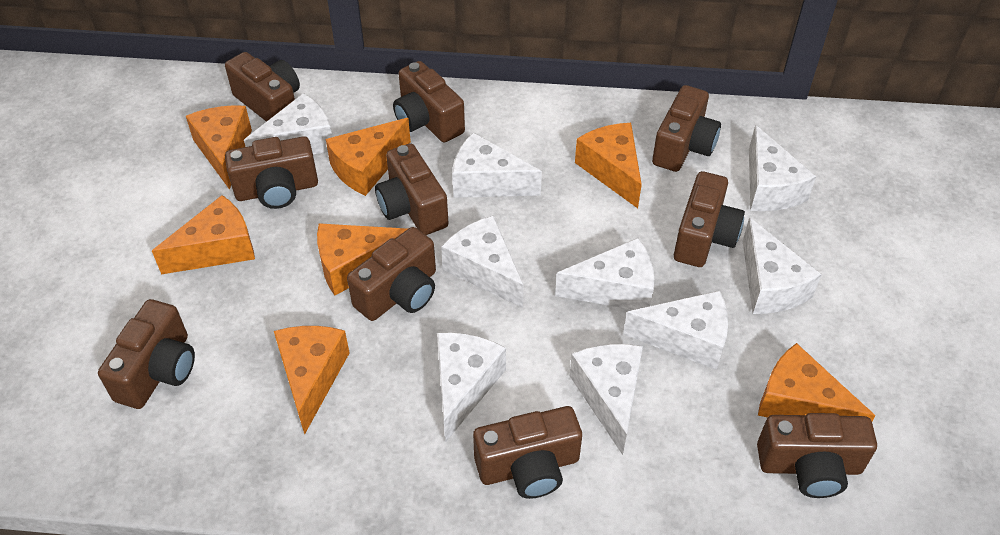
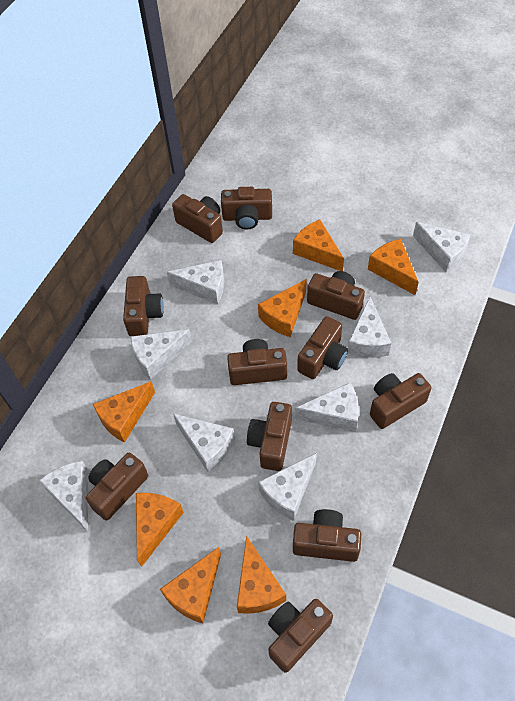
brown camera: 10 -> 11
white cheese: 9 -> 8

